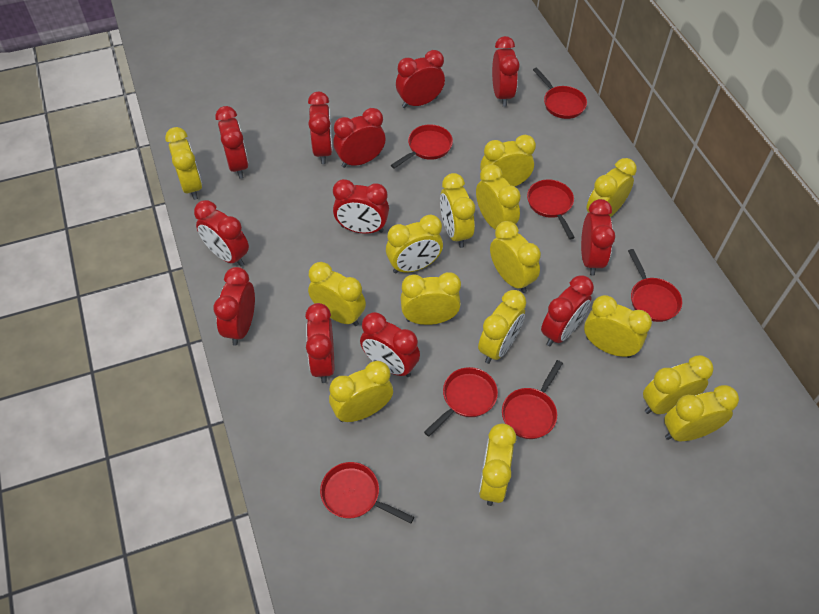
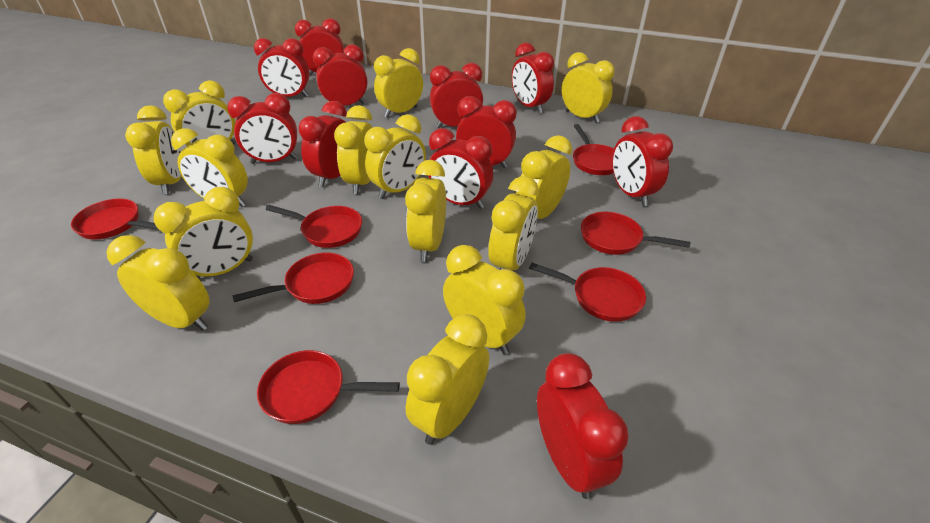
red clock: 12 -> 11
yellow clock: 15 -> 14

